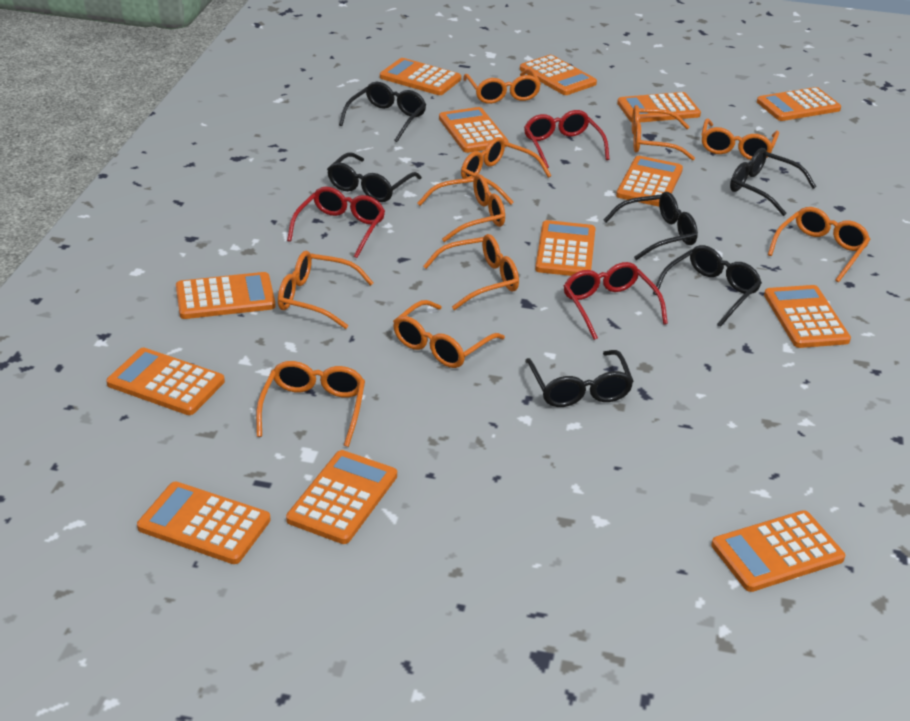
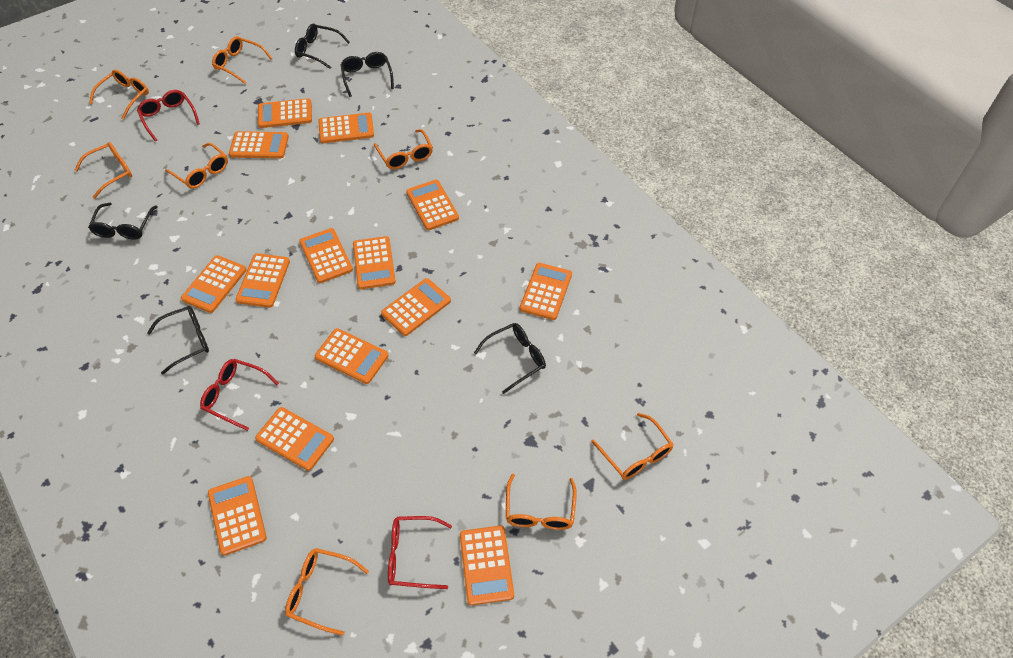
black glasses: 6 -> 5
orange calculator: 13 -> 14
orange glasses: 10 -> 8

